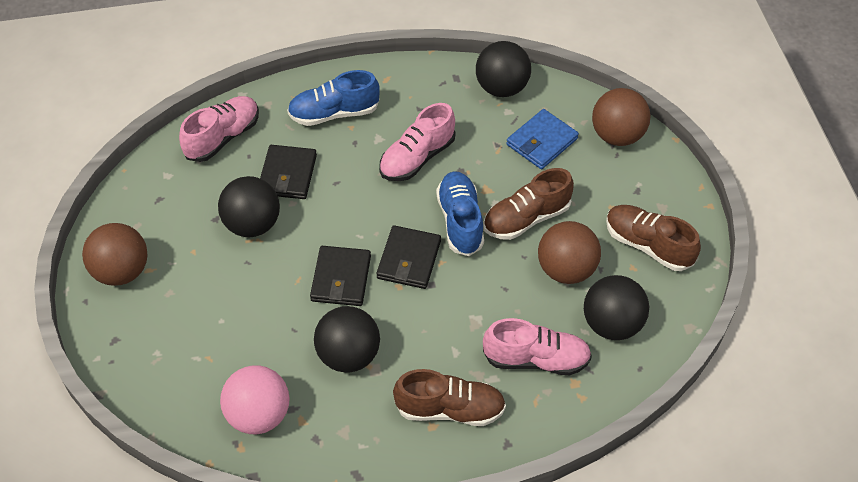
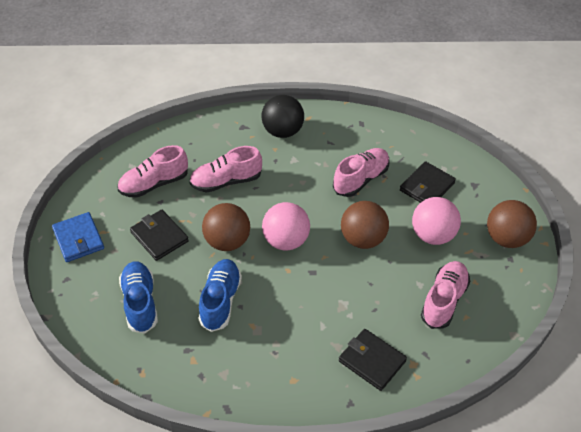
black ball: 4 -> 1
brown shoe: 3 -> 0
pink ball: 1 -> 2
pink shoe: 3 -> 4

